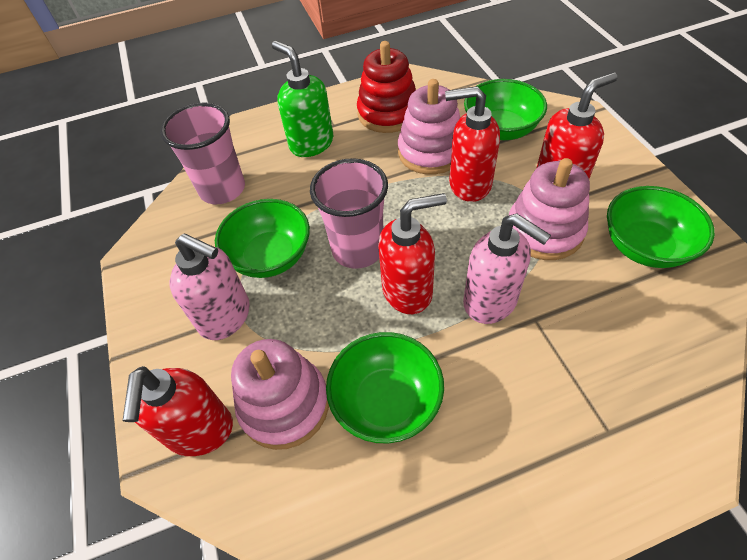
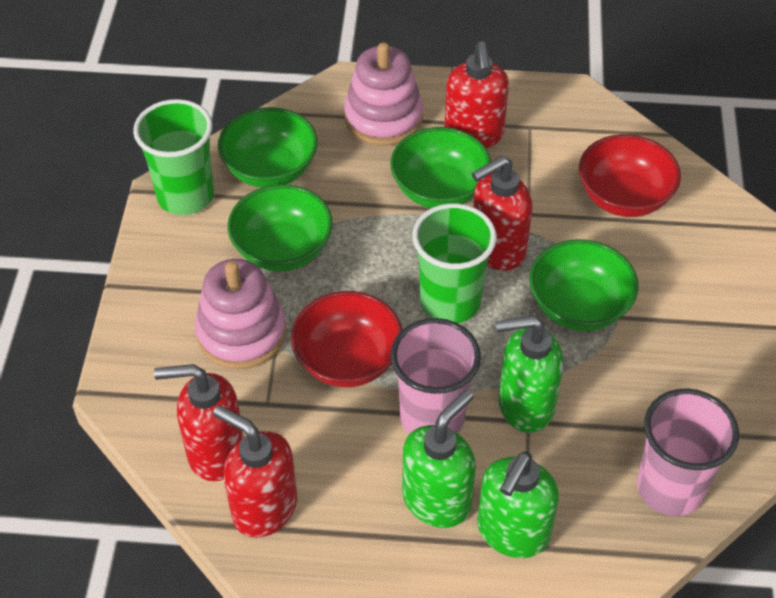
green cup: 0 -> 2
green soap dispenser: 1 -> 3
pink soap dispenser: 2 -> 0
pink stacking toy: 3 -> 2
red bowl: 0 -> 2
red stacking toy: 1 -> 0

